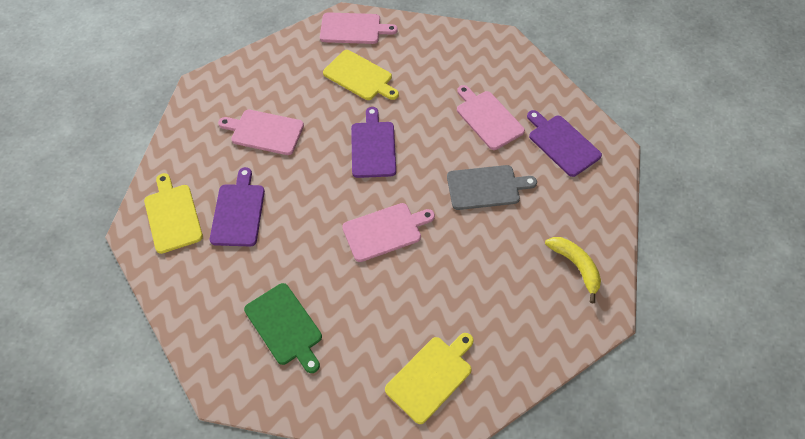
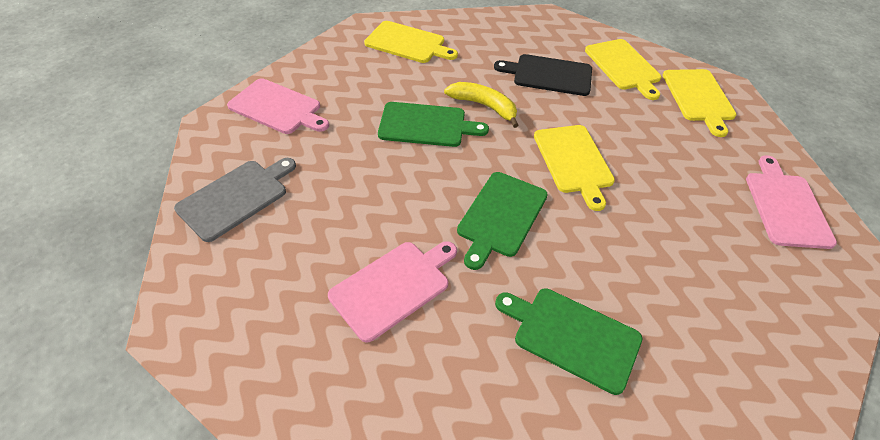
black cutting board: 0 -> 1
green cutting board: 1 -> 3
pink cutting board: 4 -> 3
purple cutting board: 3 -> 0
yellow cutting board: 3 -> 4

